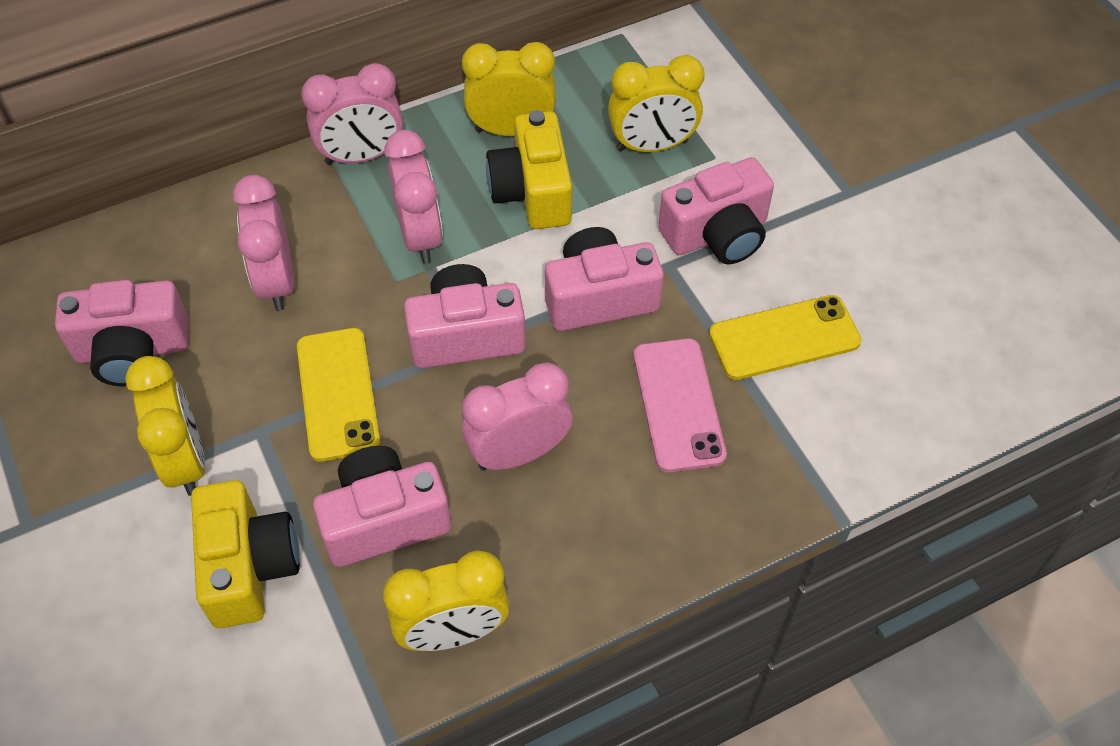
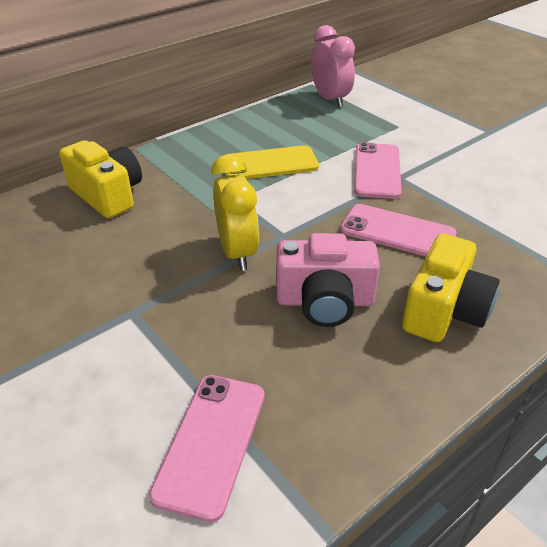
pink camera: 5 -> 1
pink clock: 4 -> 1
pink phone: 1 -> 3
yellow clock: 4 -> 1
yellow phone: 2 -> 1

